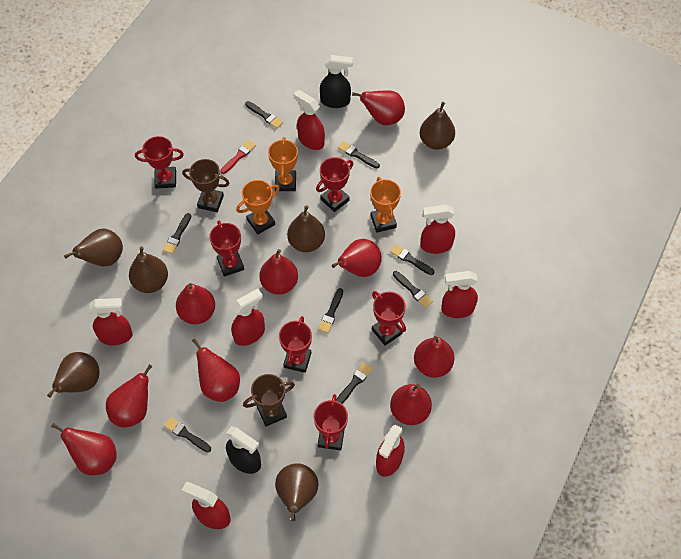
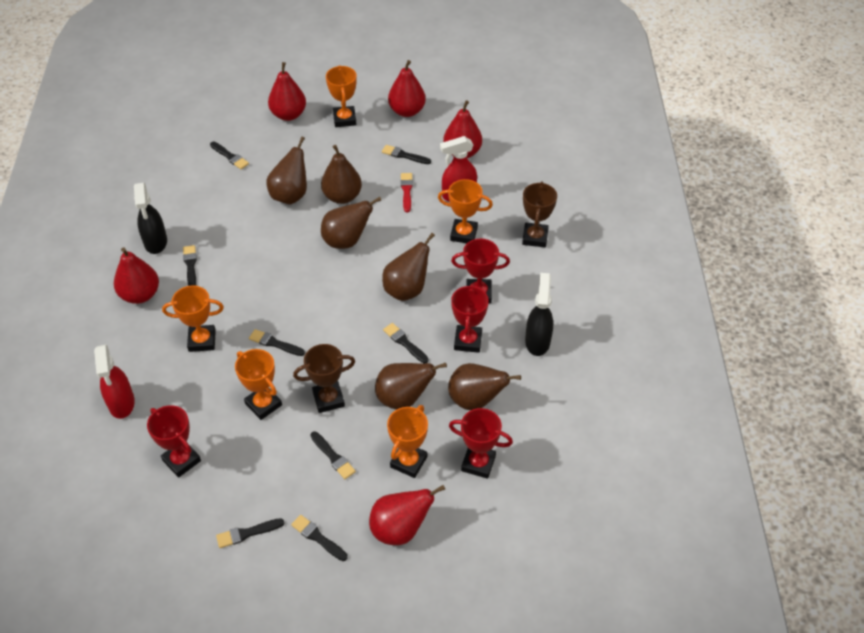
orange trophy: 3 -> 5
red pear: 9 -> 5
red spray bottle: 7 -> 2
red trophy: 6 -> 4

